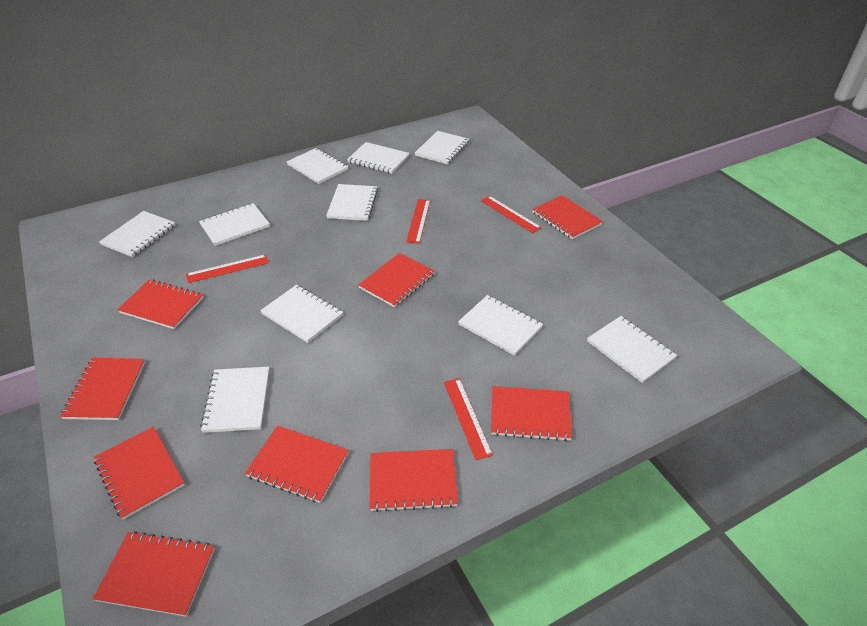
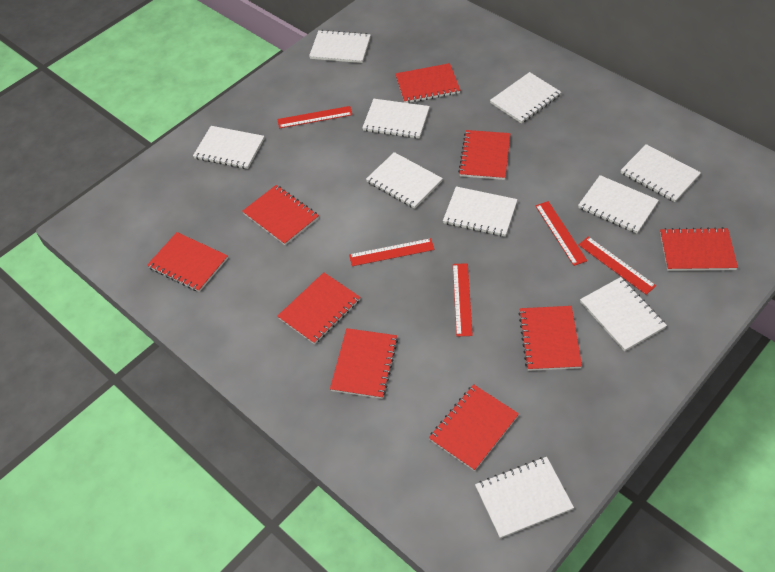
red ruler: 4 -> 5

